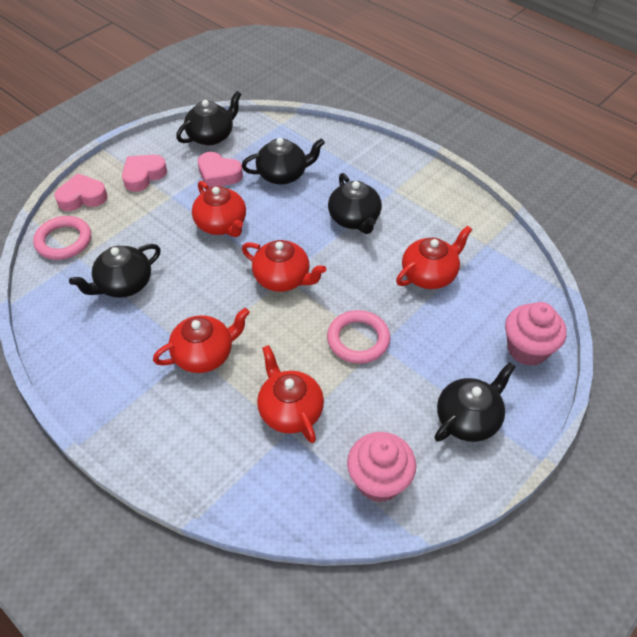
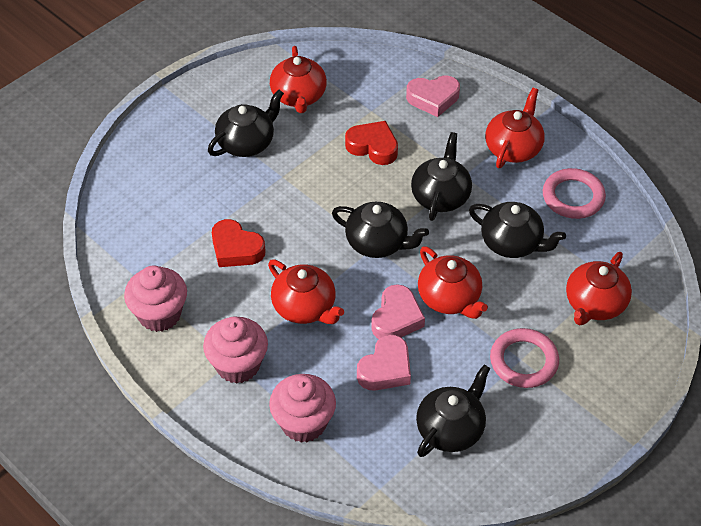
pink cupcake: 2 -> 3
red heart: 0 -> 2

